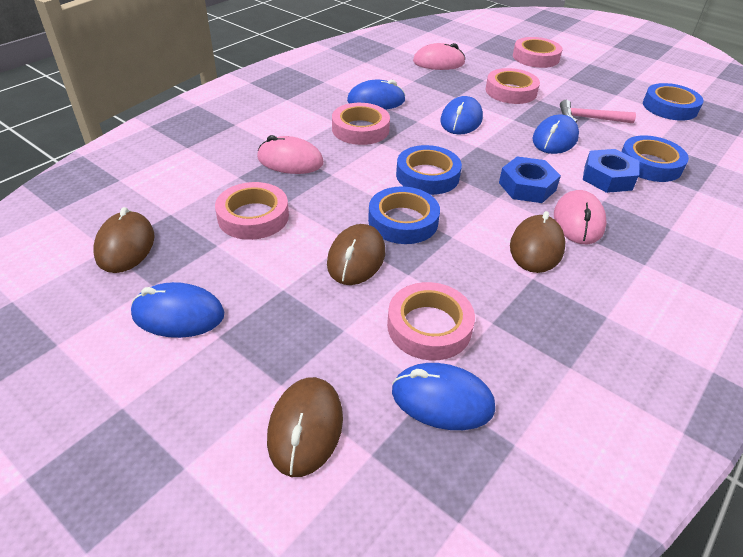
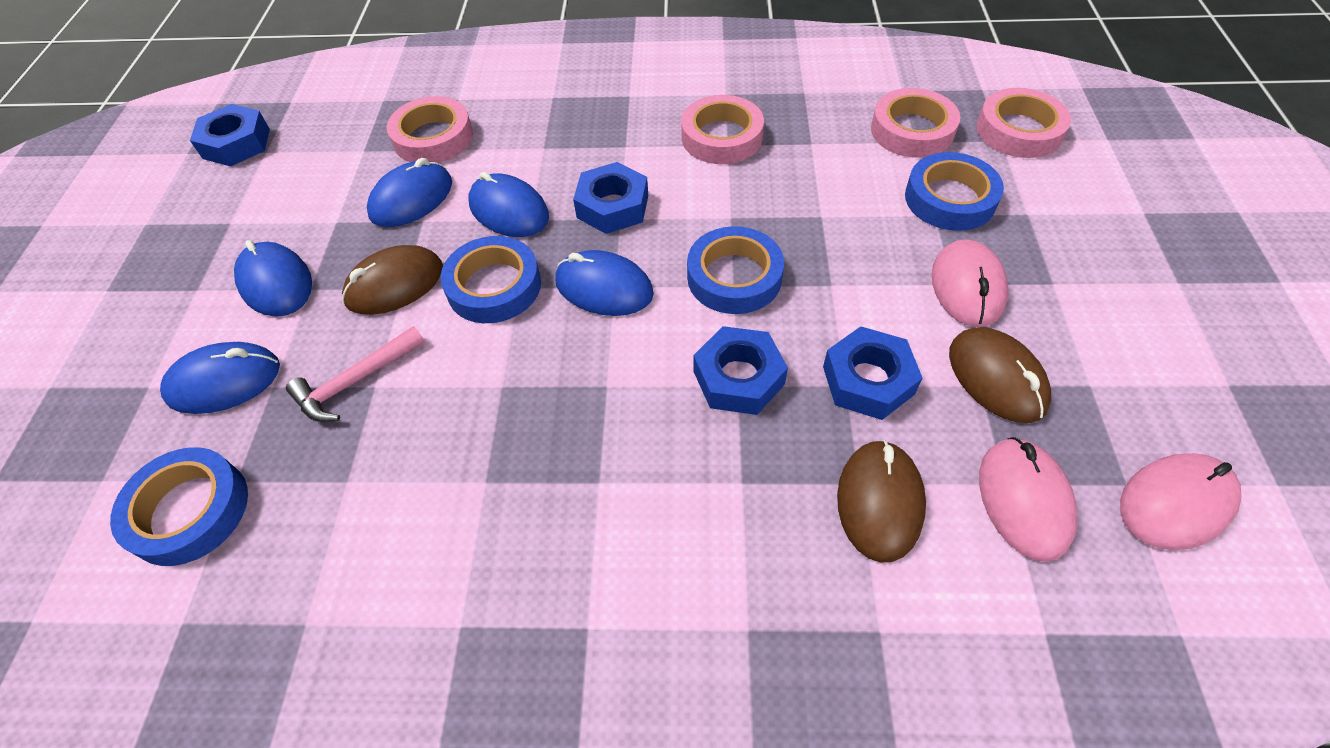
blue nut: 2 -> 4
brown mouse: 4 -> 3
pink tape: 5 -> 4

